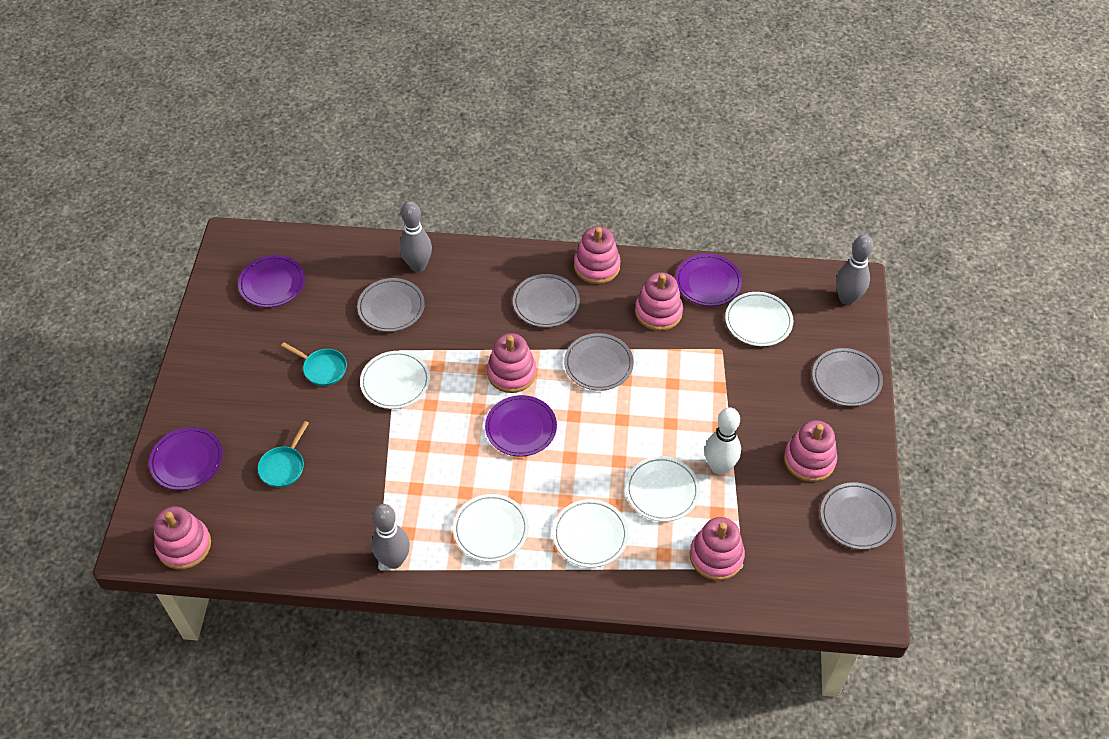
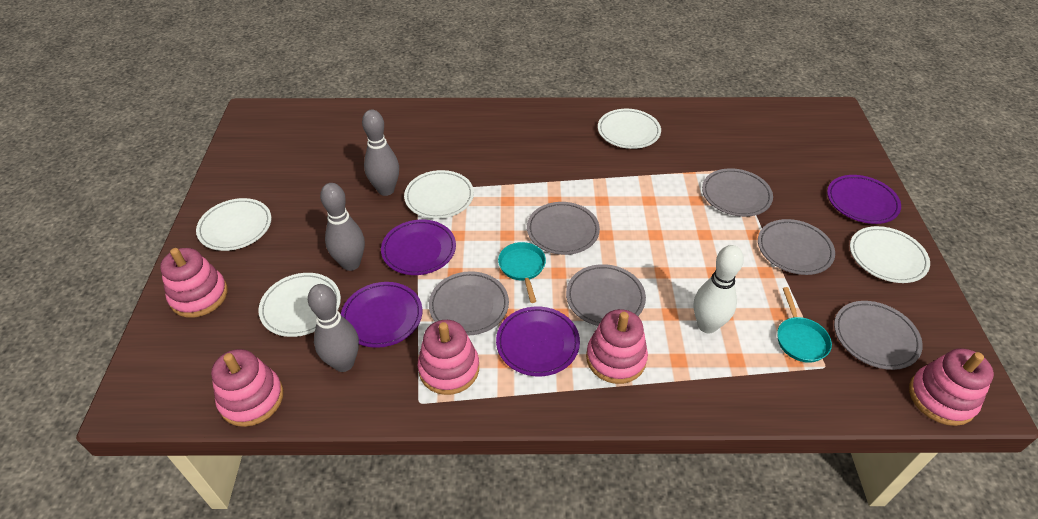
grey plate: 5 -> 6
pink stacking toy: 6 -> 5

